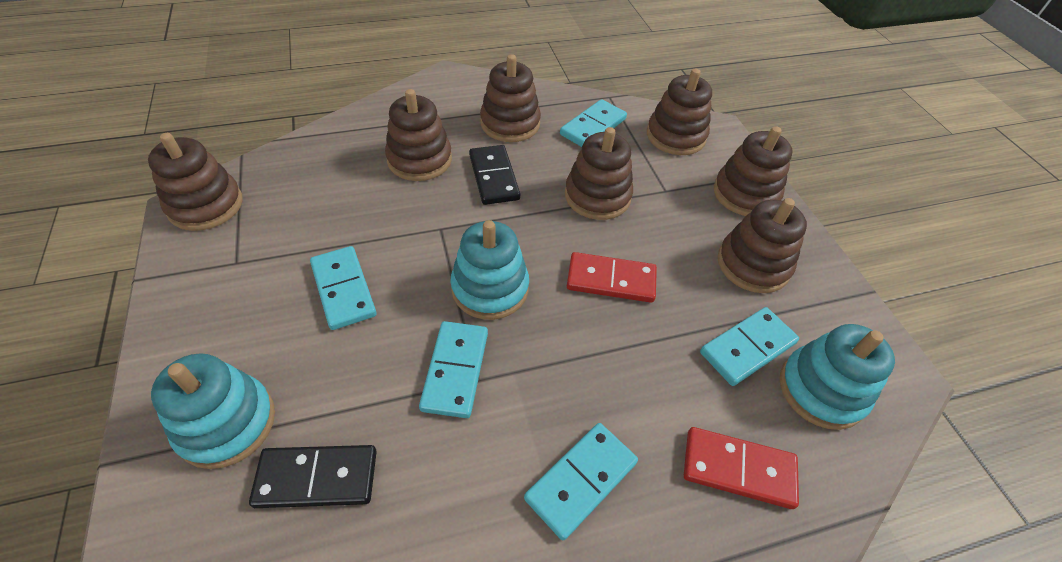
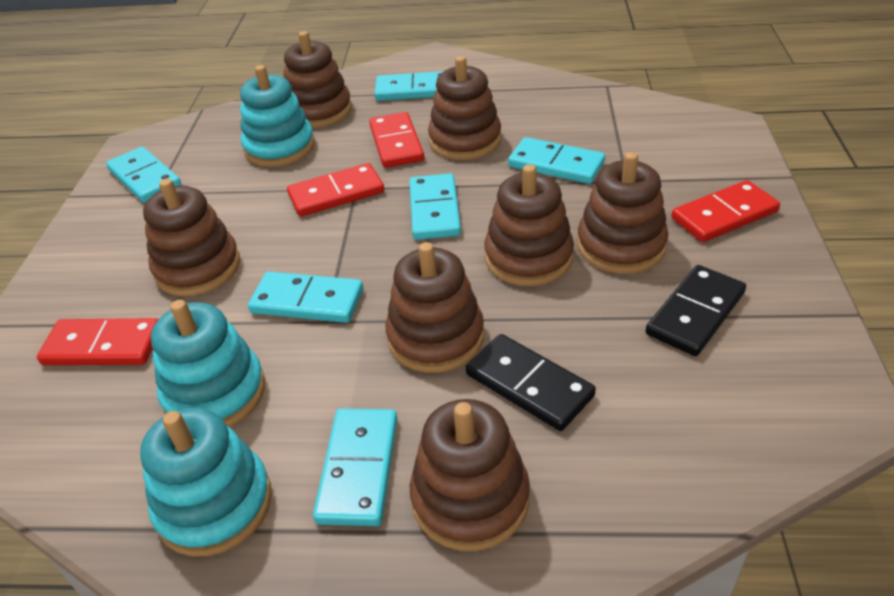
red domino: 2 -> 4
turquoise domino: 5 -> 6

